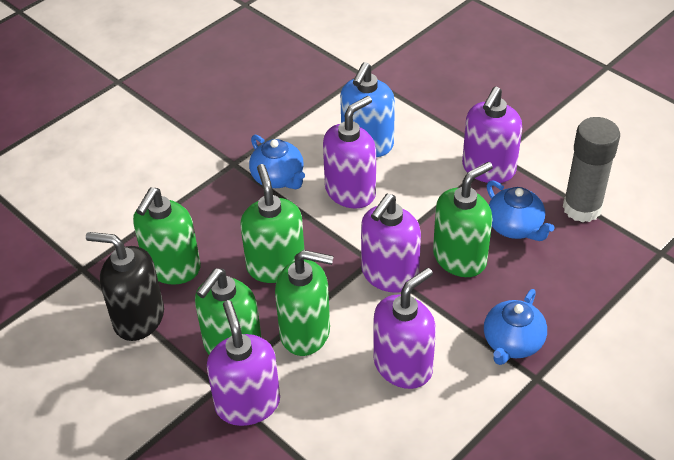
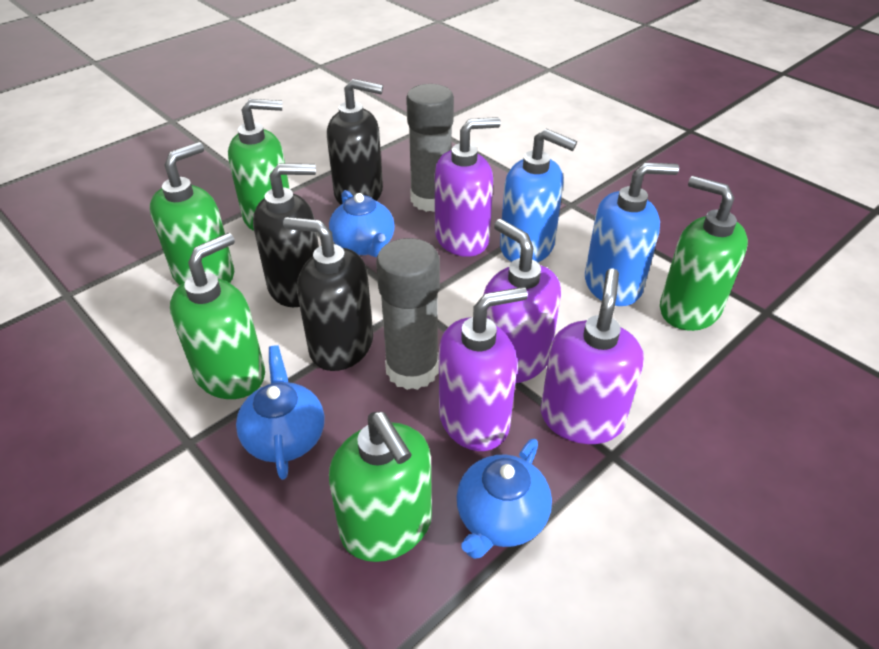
black soap dispenser: 1 -> 3
blue soap dispenser: 1 -> 2
grey glue stick: 1 -> 2
purple soap dispenser: 5 -> 4

